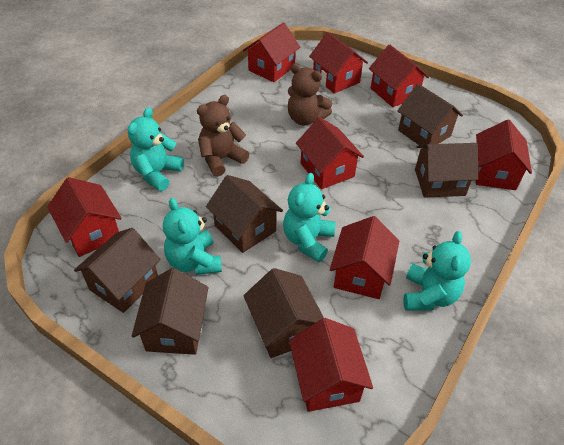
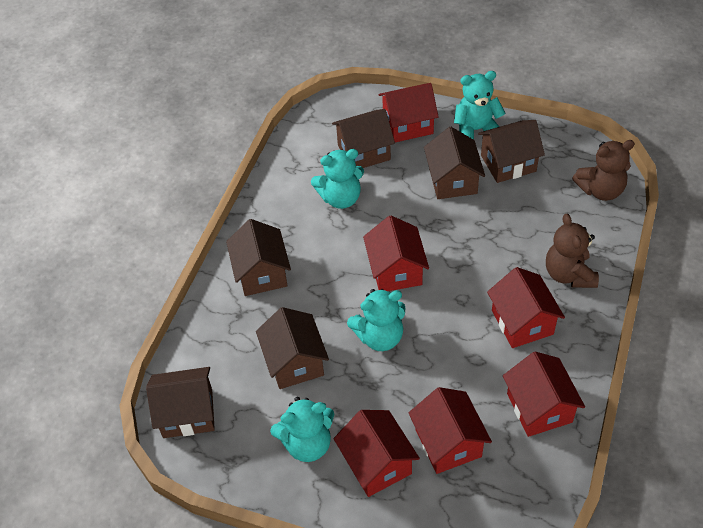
red house: 8 -> 6

